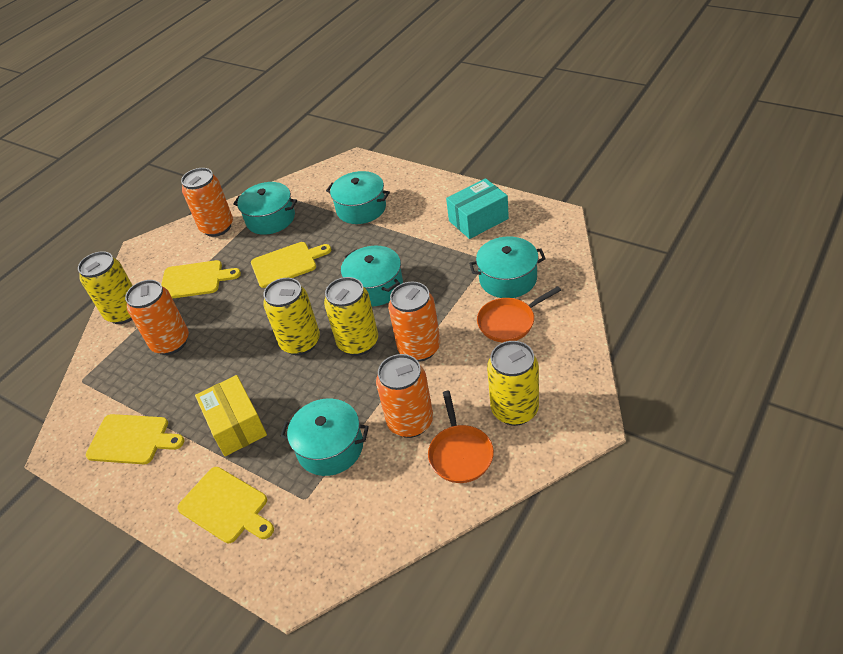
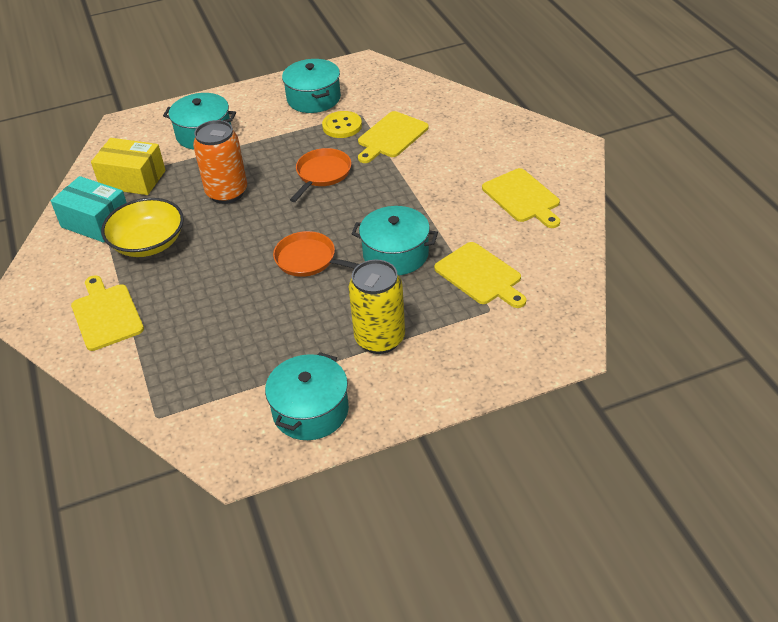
orange can: 4 -> 1
turquoise pot: 5 -> 4
yellow bowl: 0 -> 1
yellow button: 0 -> 1
yellow can: 4 -> 1

